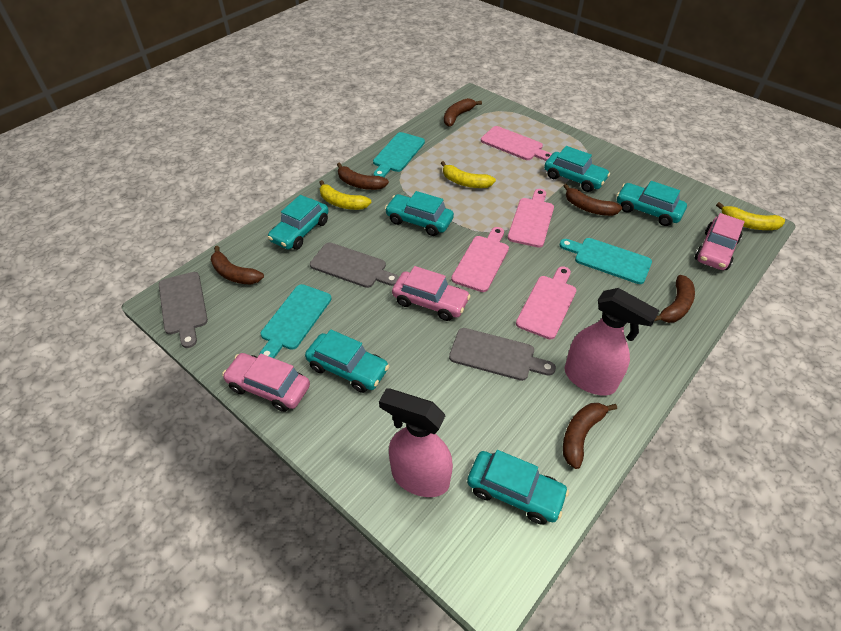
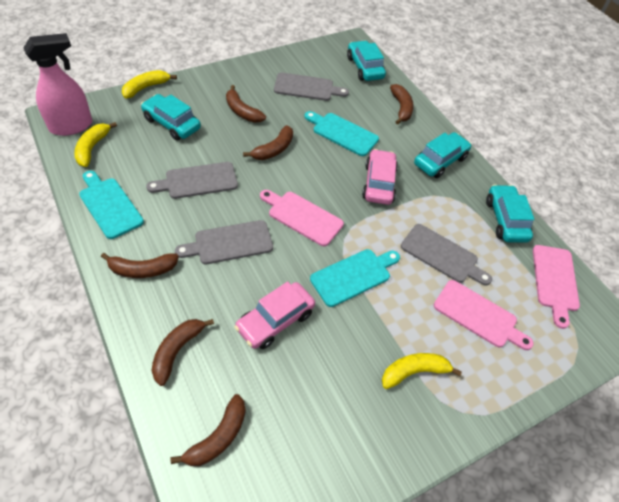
grey cutting board: 3 -> 4
pink car: 3 -> 2
pink cutting board: 4 -> 3
pink spray bottle: 2 -> 1
turquoise car: 6 -> 4

